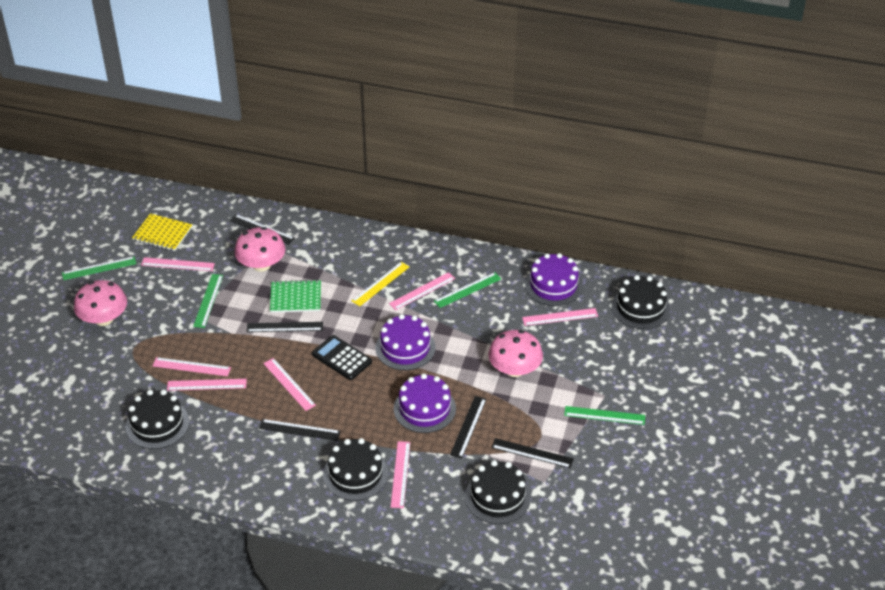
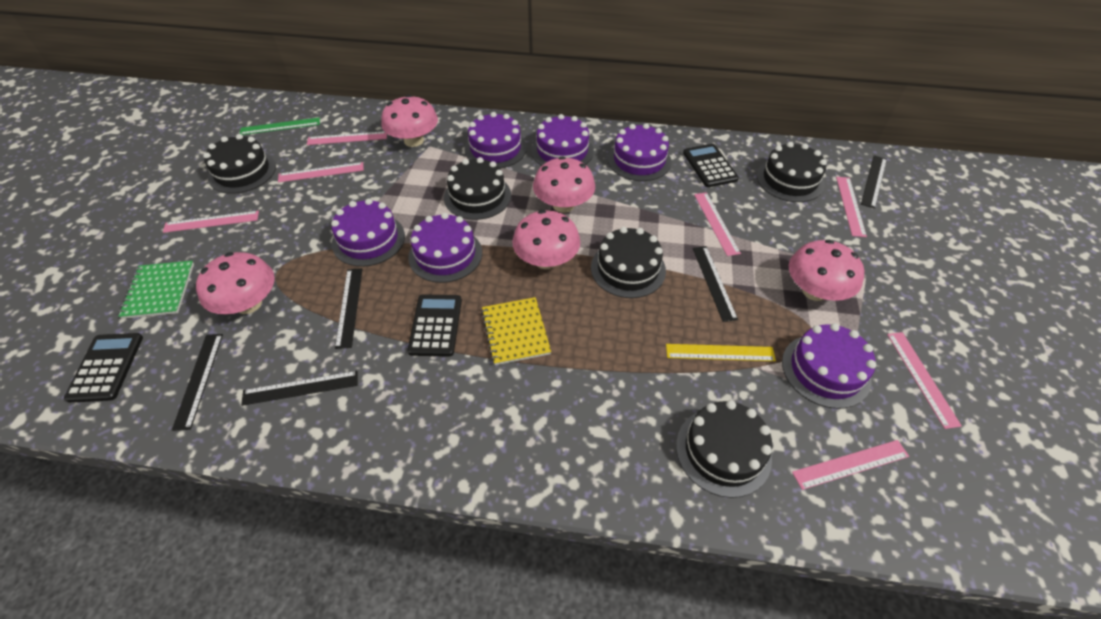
black cake: 4 -> 5
black calculator: 1 -> 3
green ruler: 4 -> 1
pink mushroom: 3 -> 5
purple cake: 3 -> 6

